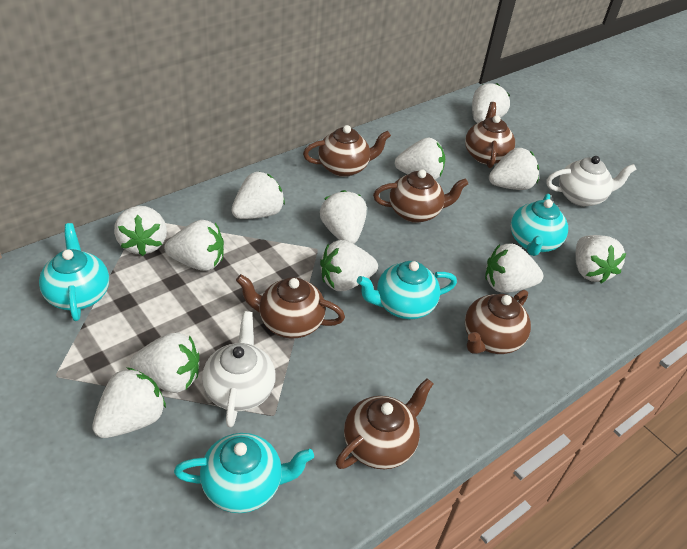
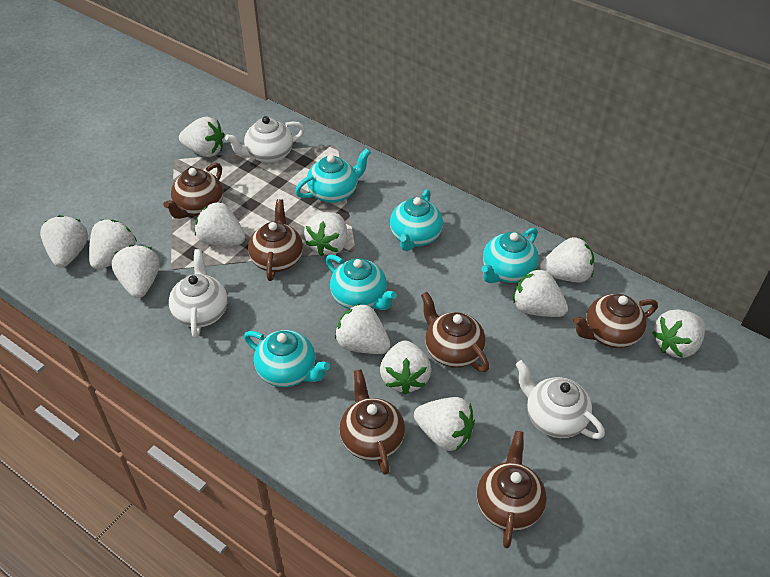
turquoise teapot: 4 -> 5
white teapot: 2 -> 3

